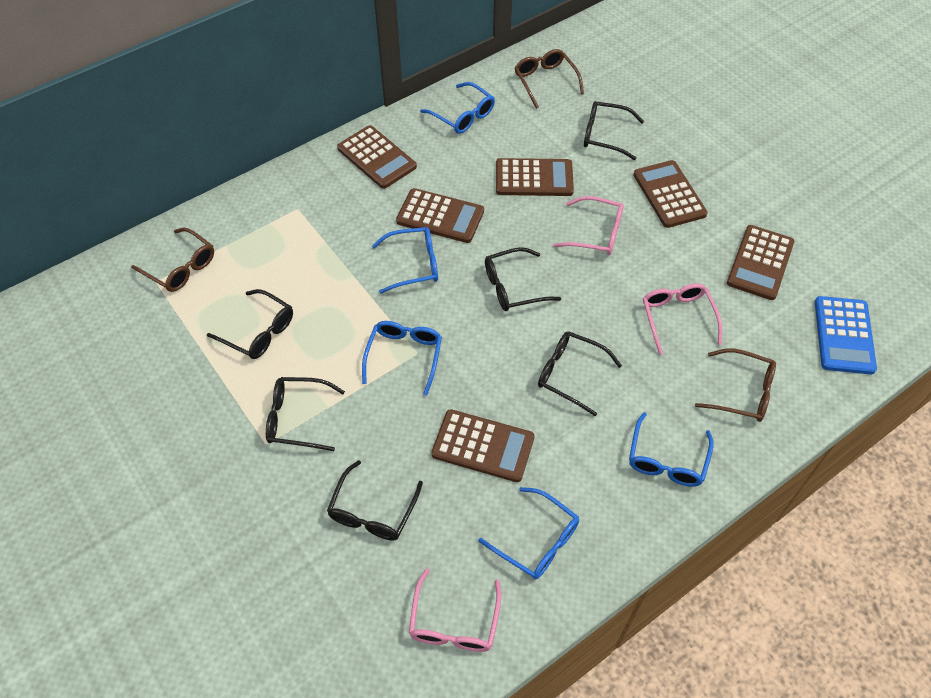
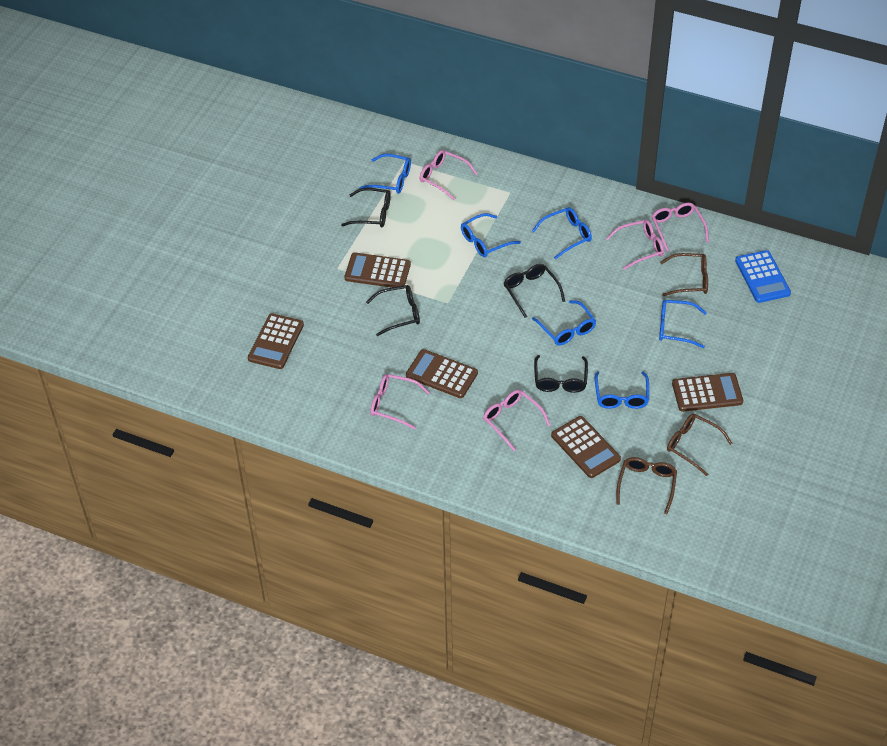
black glasses: 6 -> 4
blue glasses: 5 -> 6
brown calculator: 6 -> 5
pink glasses: 3 -> 5

